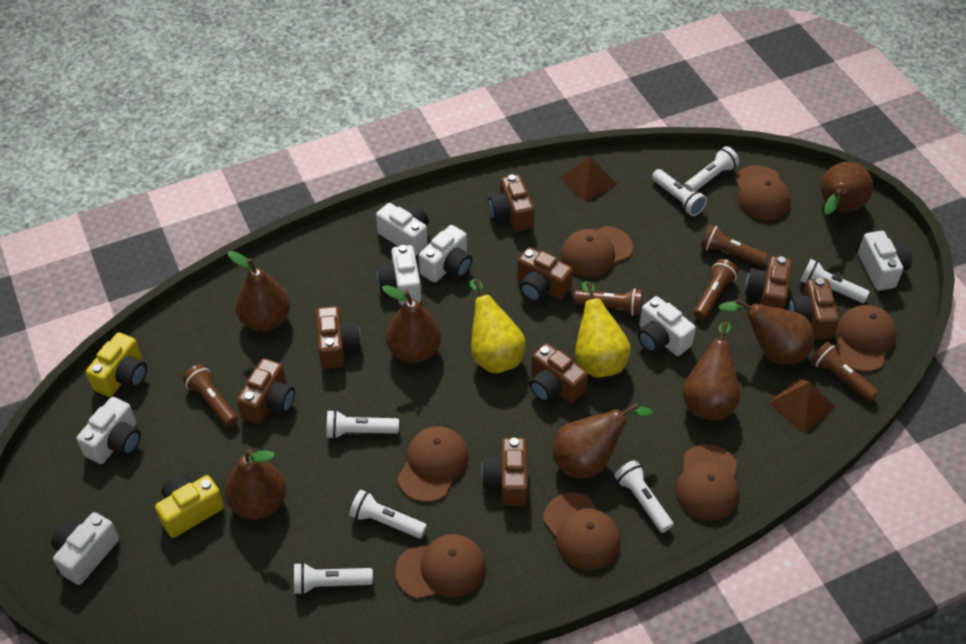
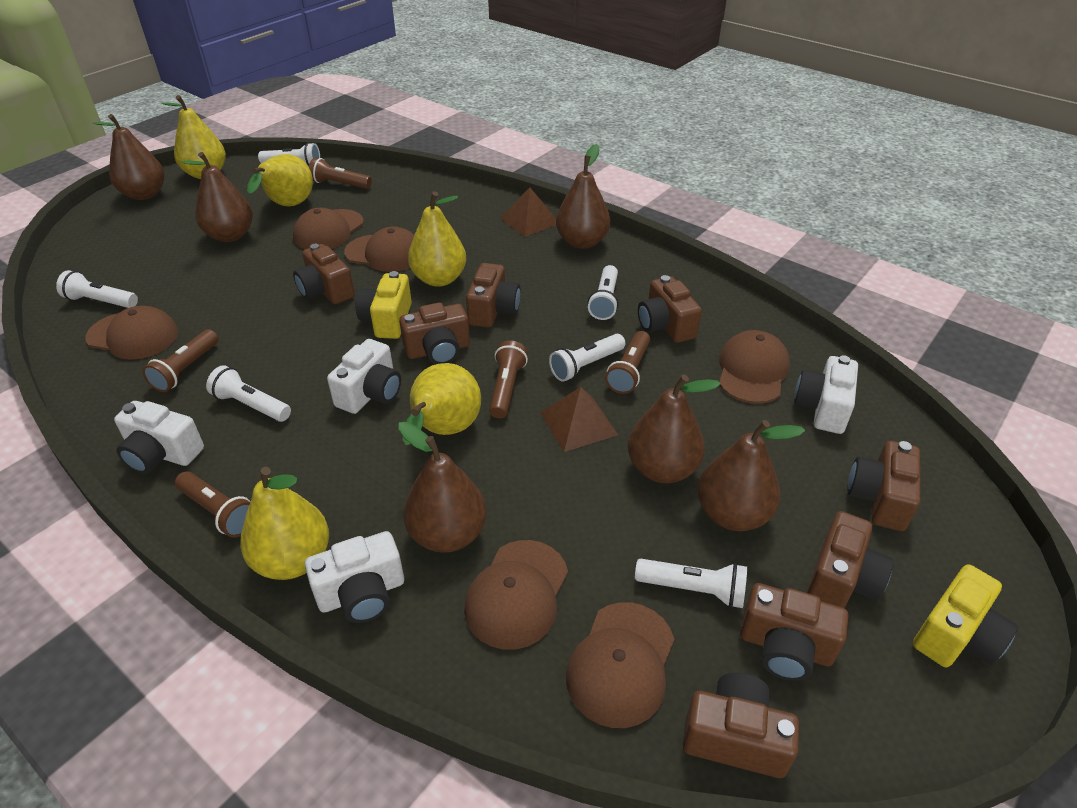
brown cap: 7 -> 6
brown pear: 7 -> 6
white camera: 7 -> 4
white flashlight: 7 -> 6
yellow pear: 2 -> 5

